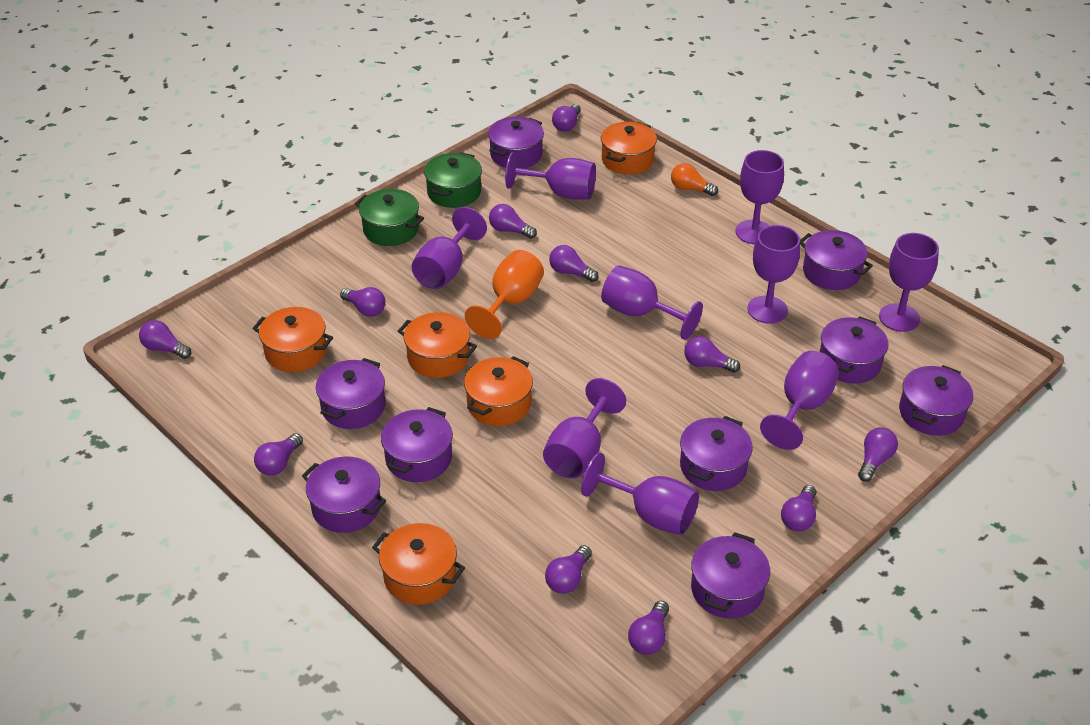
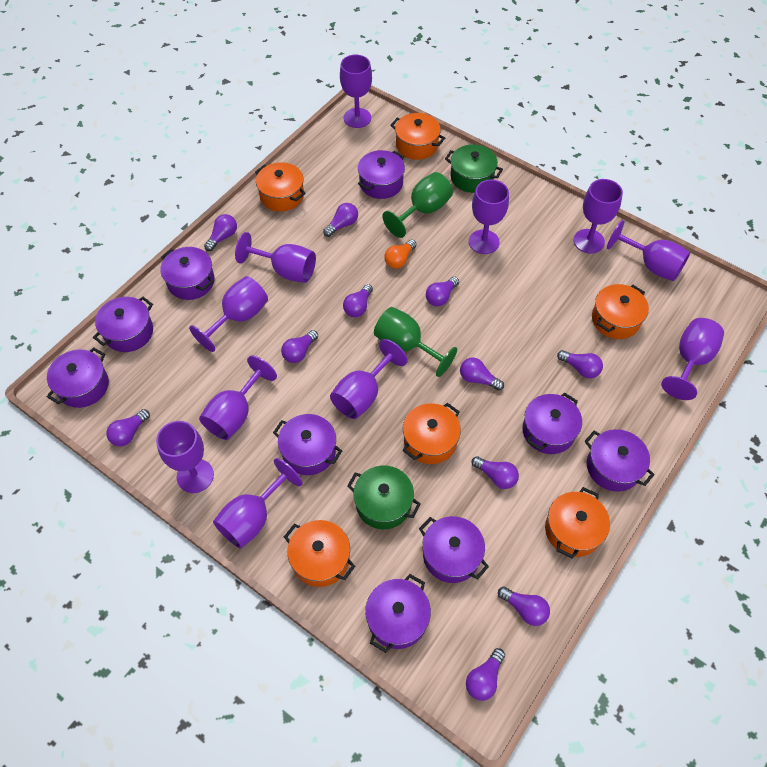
green goblet: 0 -> 2
orange goblet: 1 -> 0
orange pot: 5 -> 6
purple goblet: 9 -> 11

